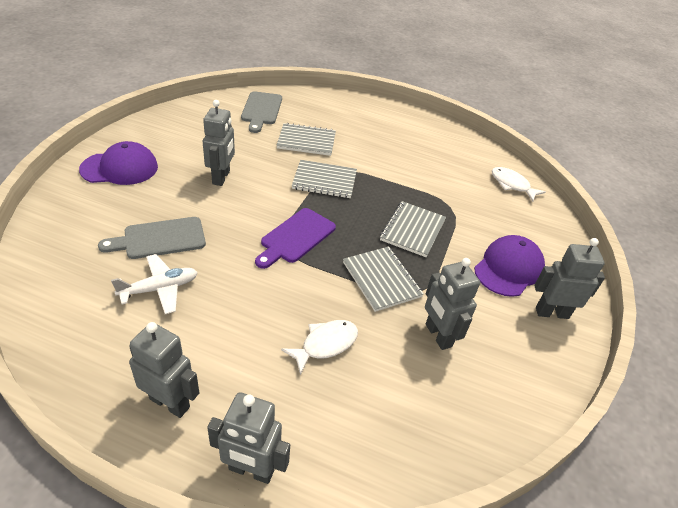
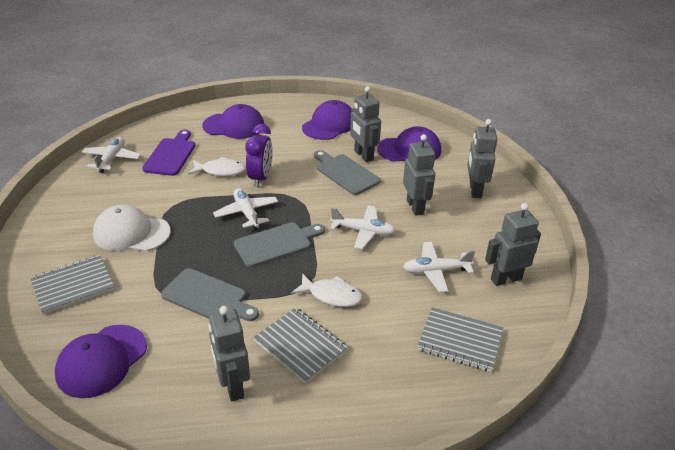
grey cutting board: 2 -> 3
grey notebook: 4 -> 3
purple cap: 2 -> 4
purple clock: 0 -> 1
white cap: 0 -> 1
white plane: 1 -> 4

